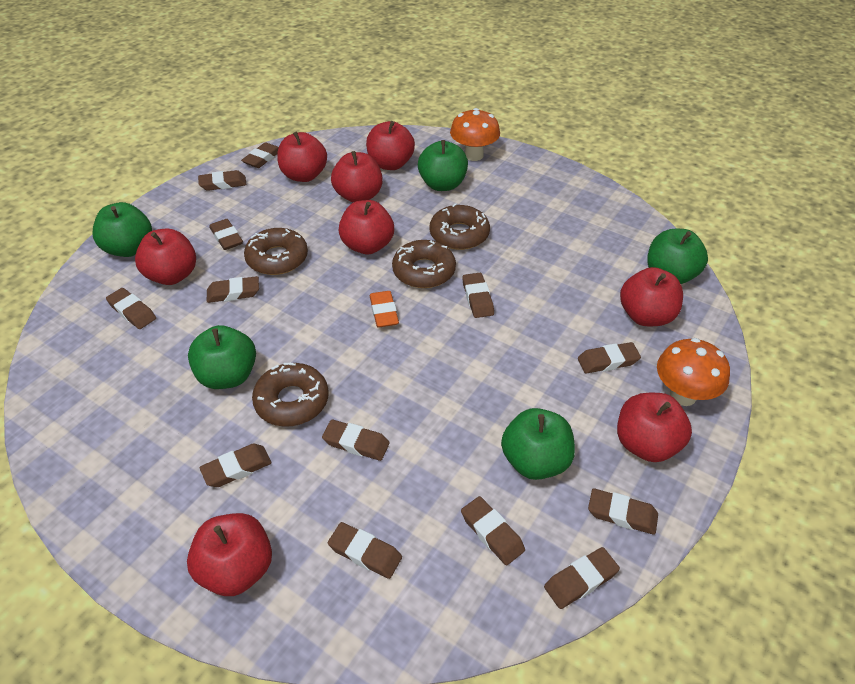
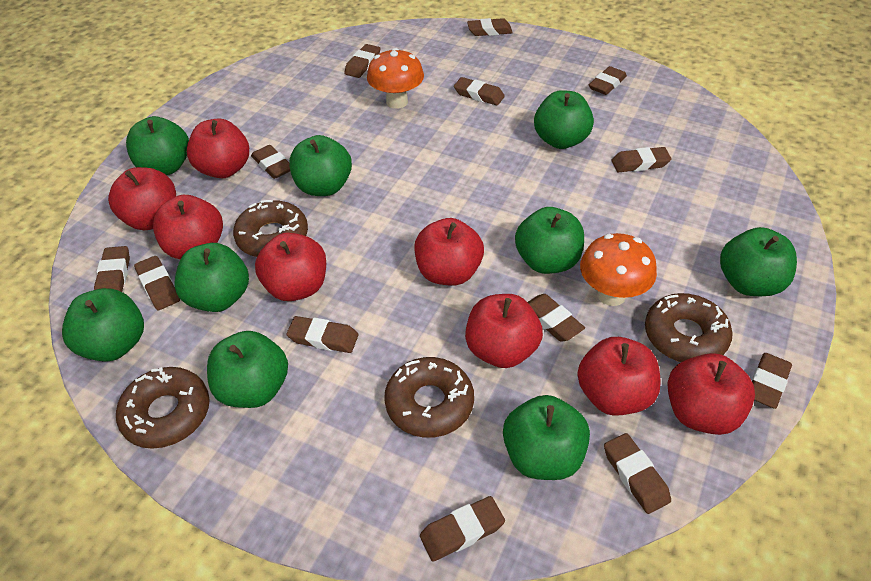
green apple: 5 -> 9
orange eraser: 1 -> 0

